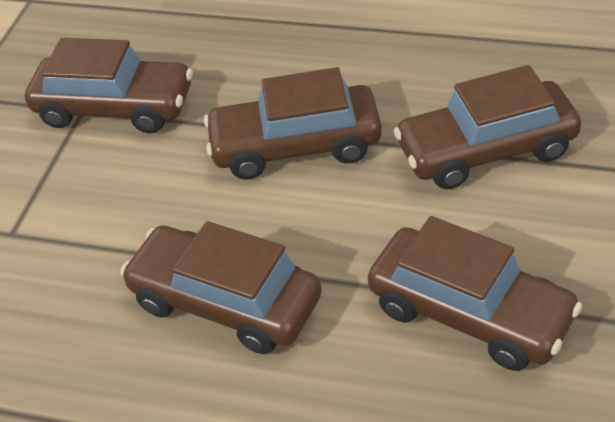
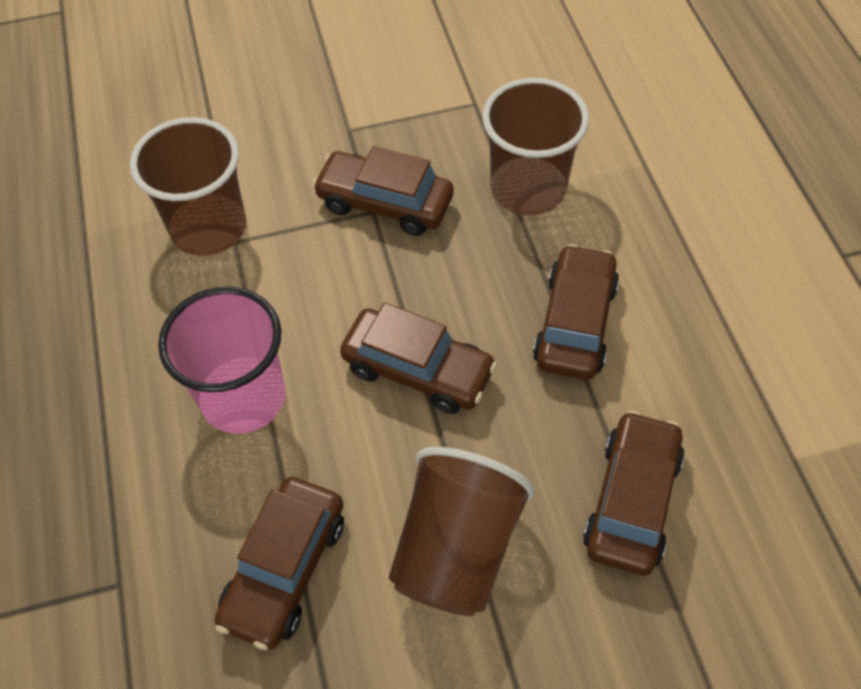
brown cup: 0 -> 3
pink cup: 0 -> 1

